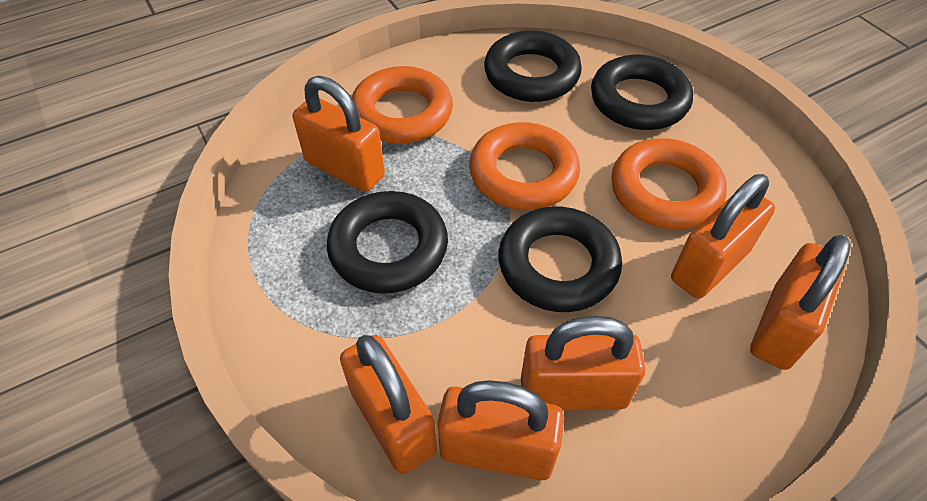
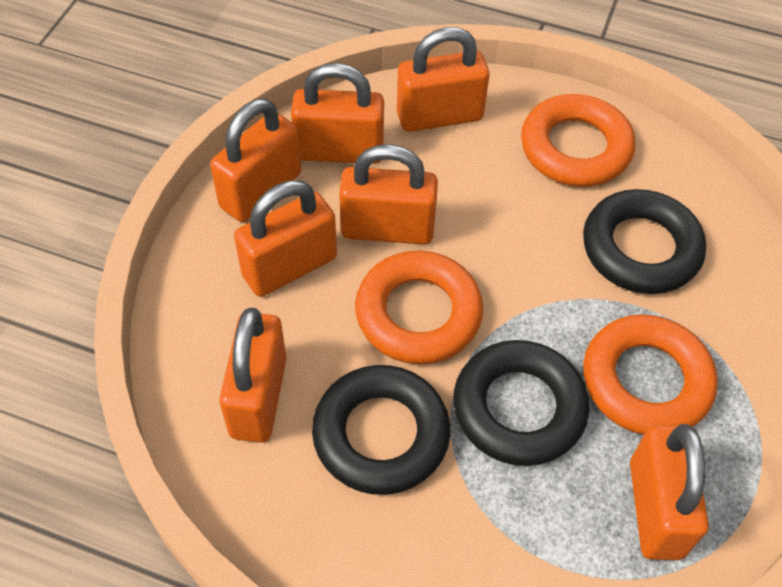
black ring: 4 -> 3
orange padlock: 6 -> 7

